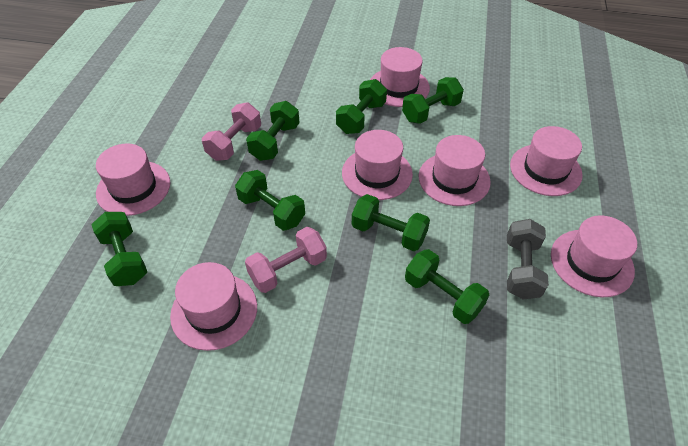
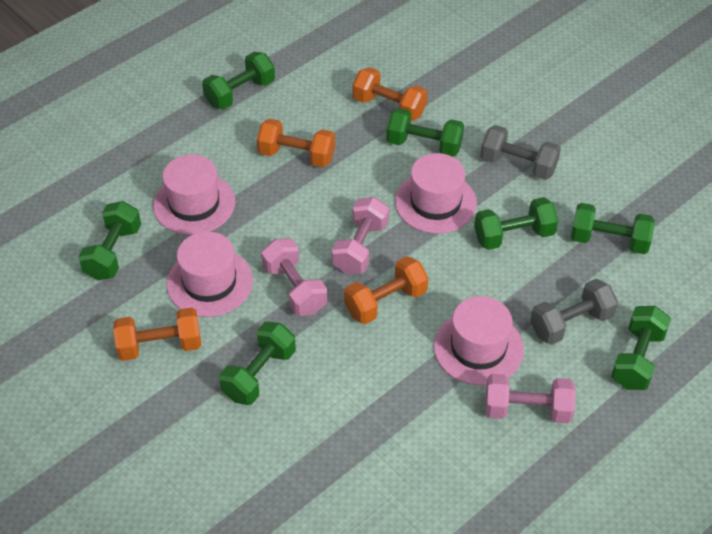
grey dumbbell: 1 -> 2
orange dumbbell: 0 -> 4
pink dumbbell: 2 -> 3
pink hat: 7 -> 4

